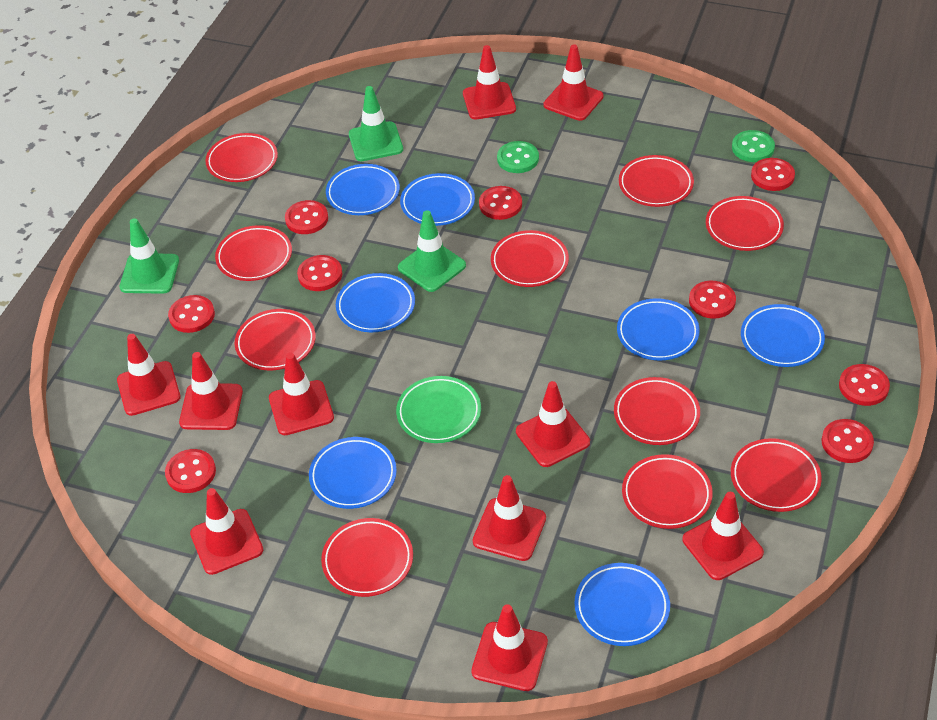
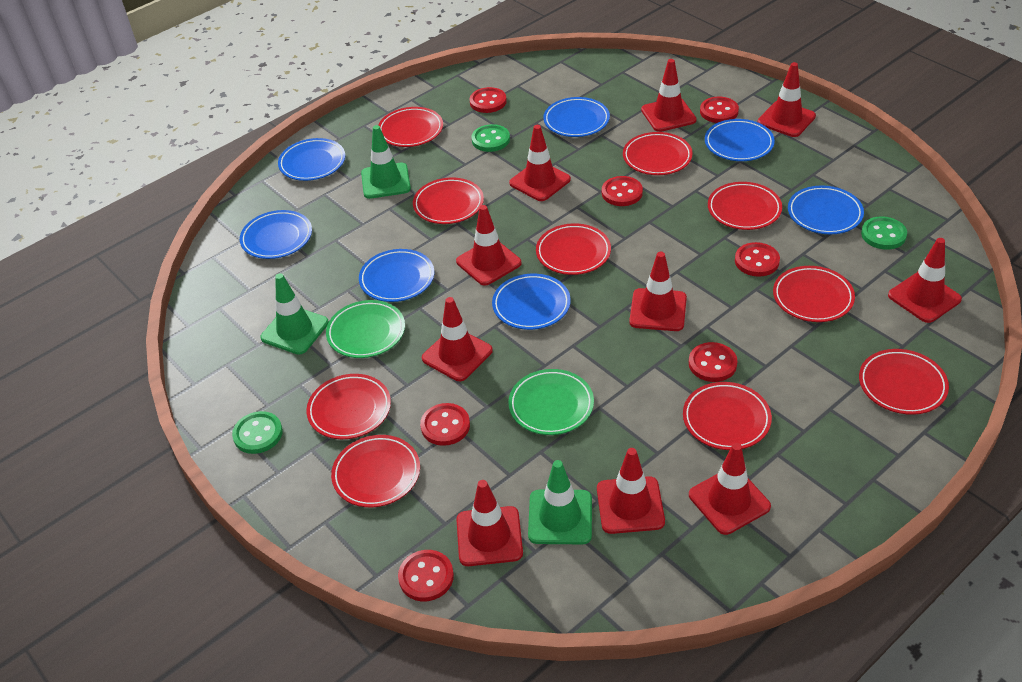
green button: 2 -> 3
green plate: 1 -> 2
red button: 9 -> 7

